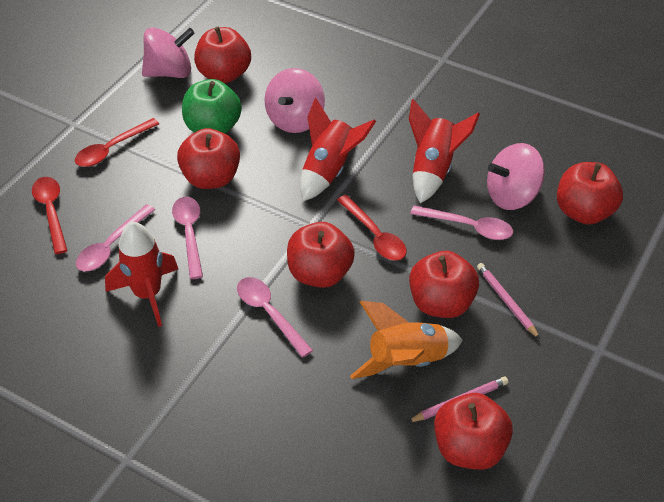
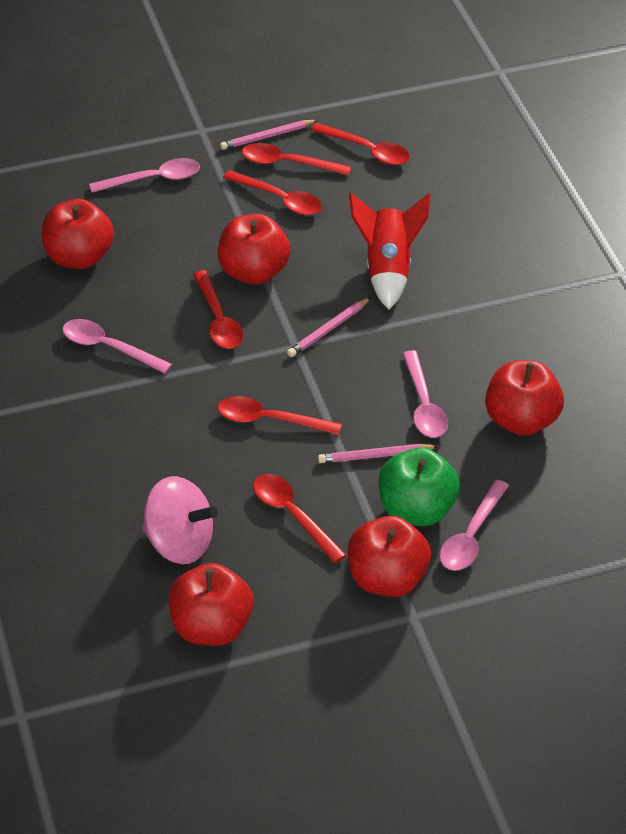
orange rocket: 1 -> 0
pink pencil: 2 -> 3
pink spinning top: 3 -> 1
red apple: 6 -> 5
red rocket: 3 -> 1
red spoon: 3 -> 6

